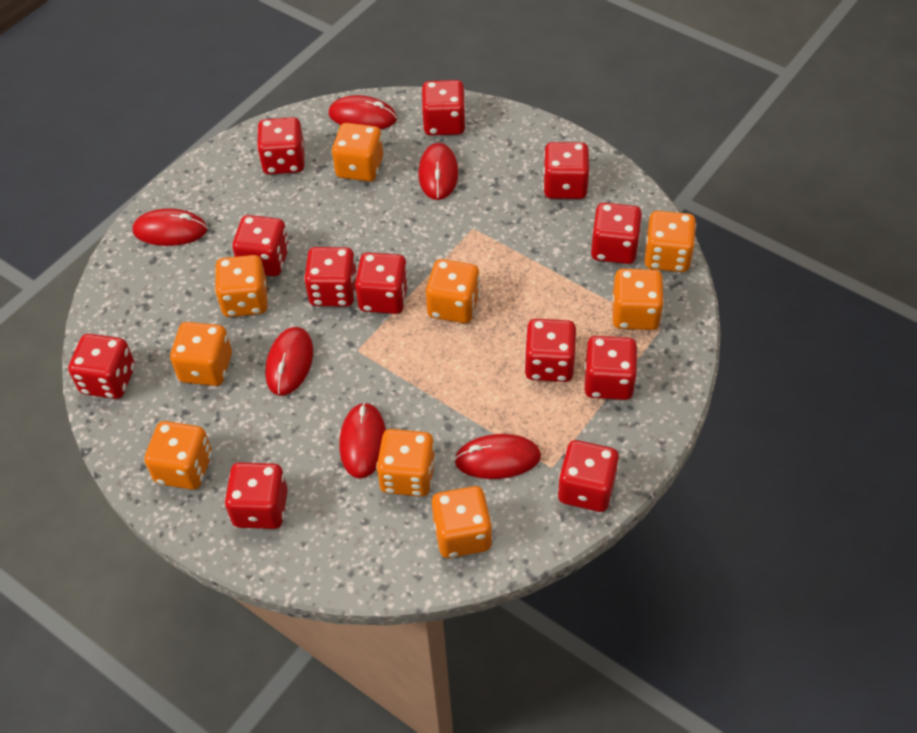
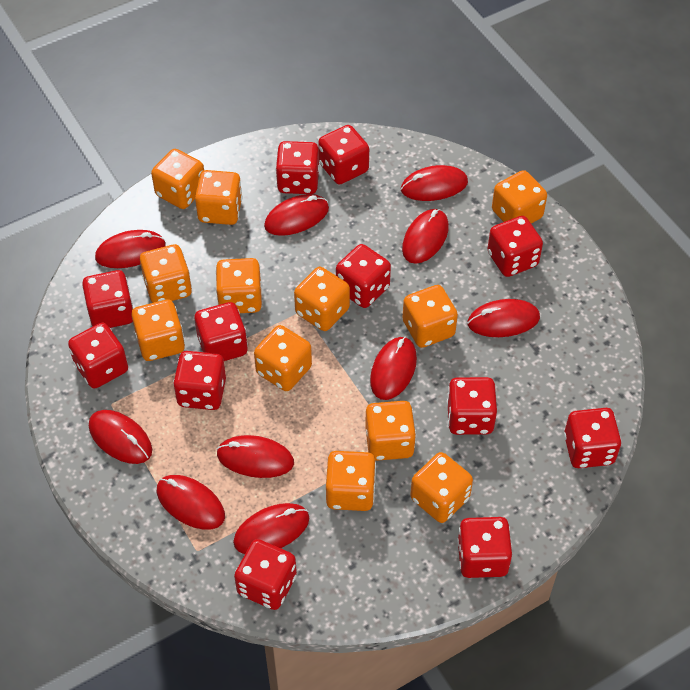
orange dice: 9 -> 12
red mouse: 6 -> 10

